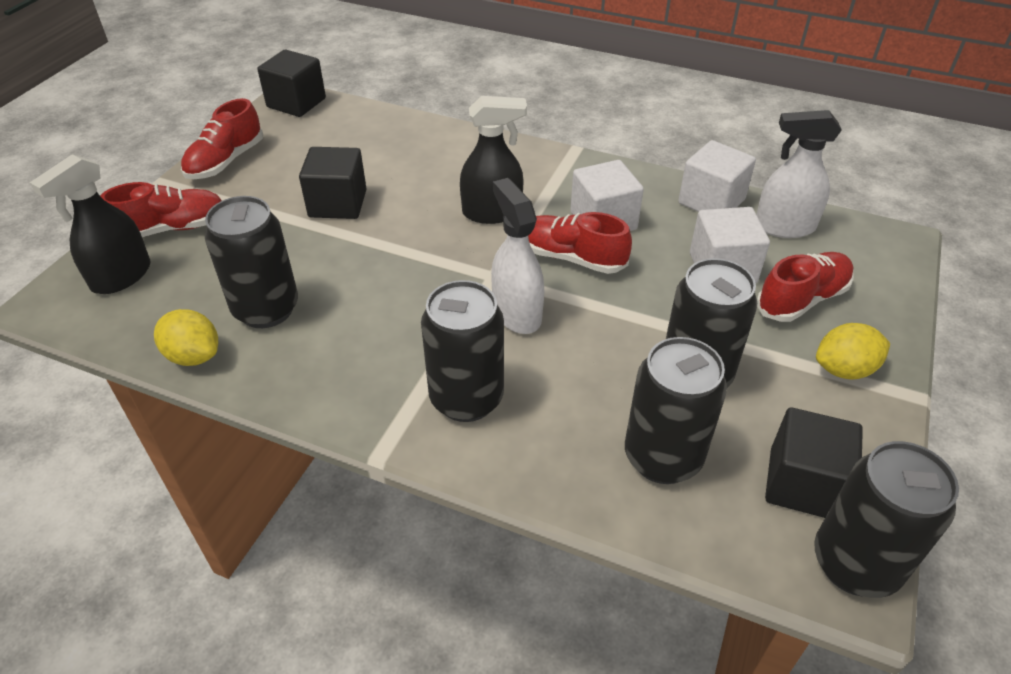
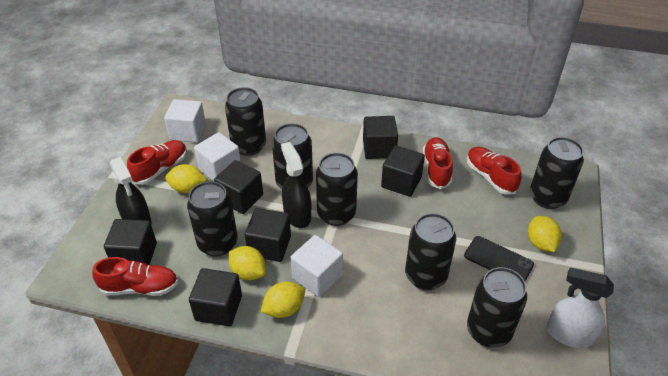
black can: 5 -> 7
black cube: 3 -> 6
black phone: 0 -> 1
white spray bottle: 2 -> 1
yellow lemon: 2 -> 4

